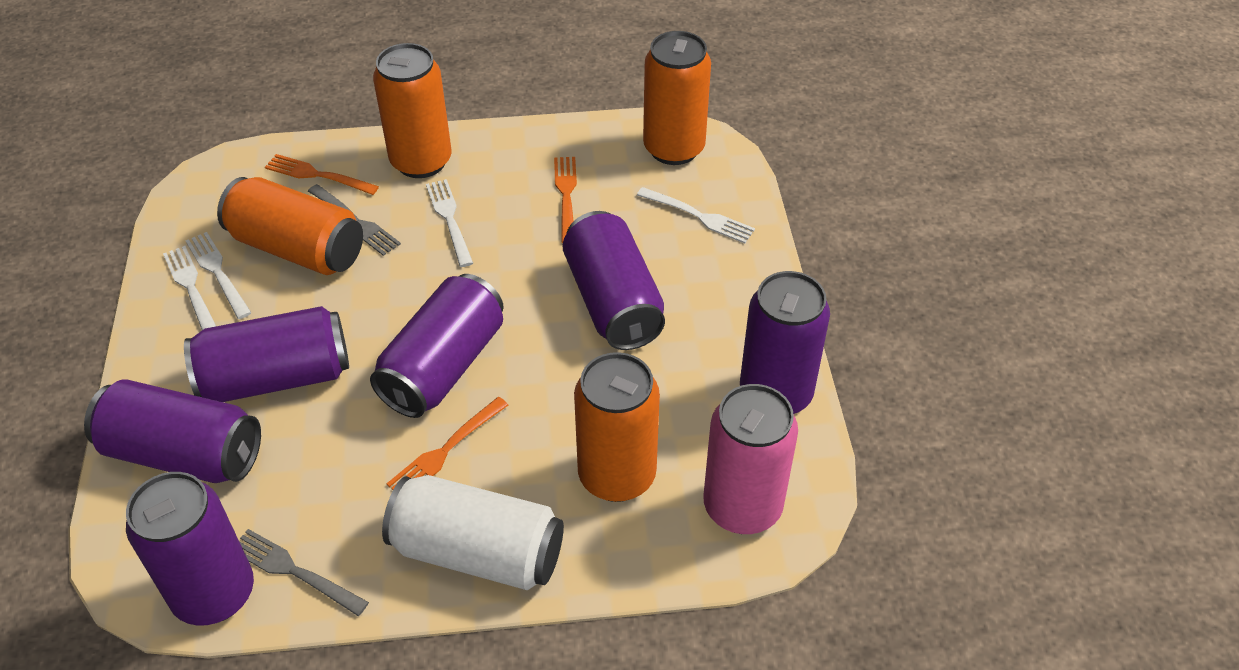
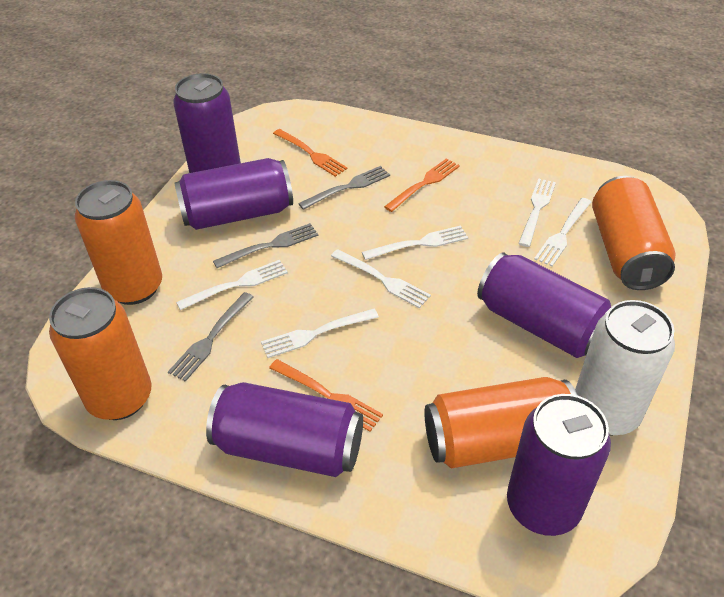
grey fork: 2 -> 3
pink can: 1 -> 0
purple can: 6 -> 5
white fork: 4 -> 6

